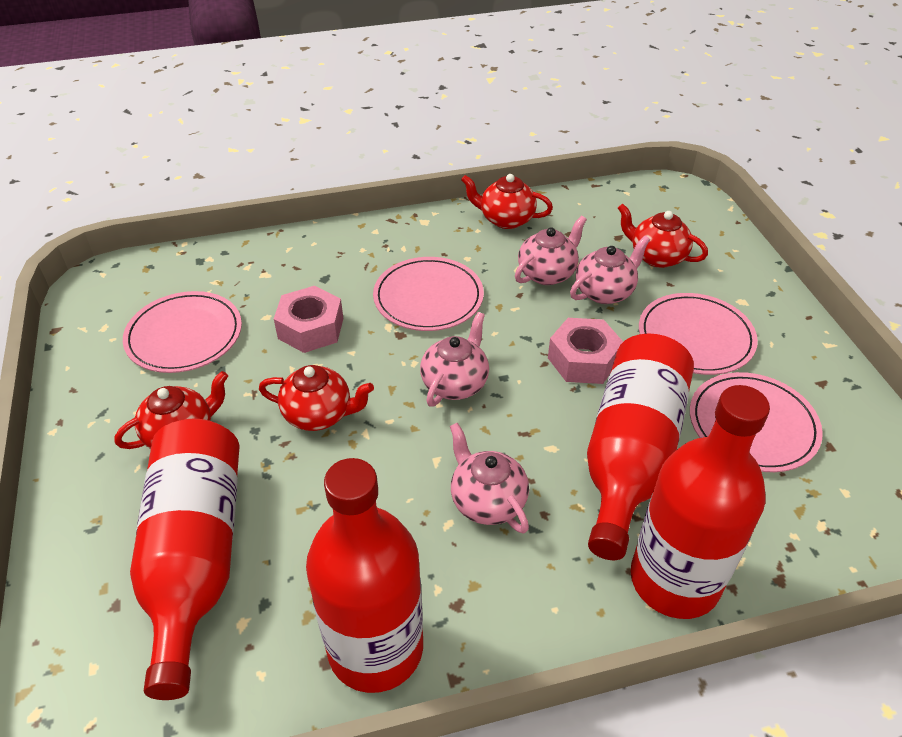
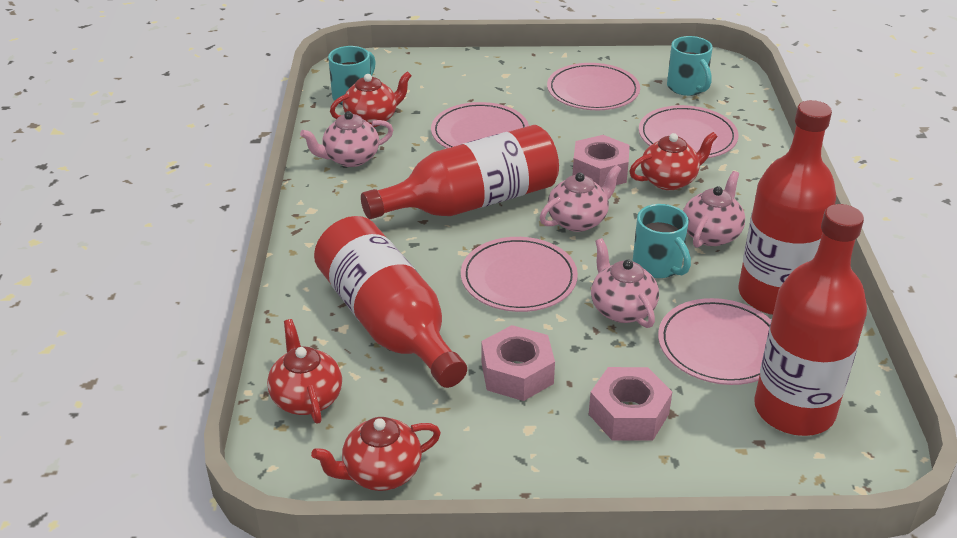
pink nut: 2 -> 3
pink plate: 4 -> 5
turquoise mug: 0 -> 3

